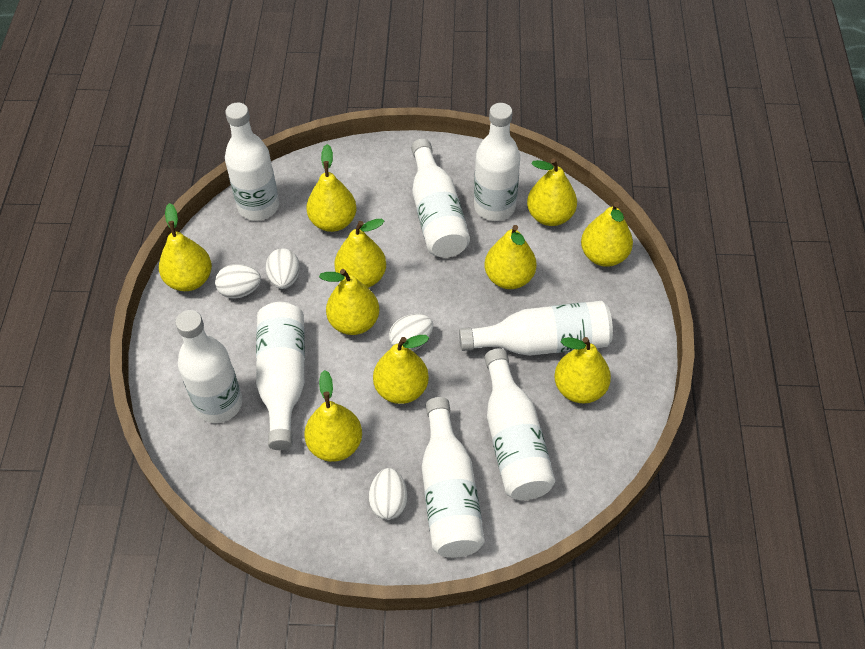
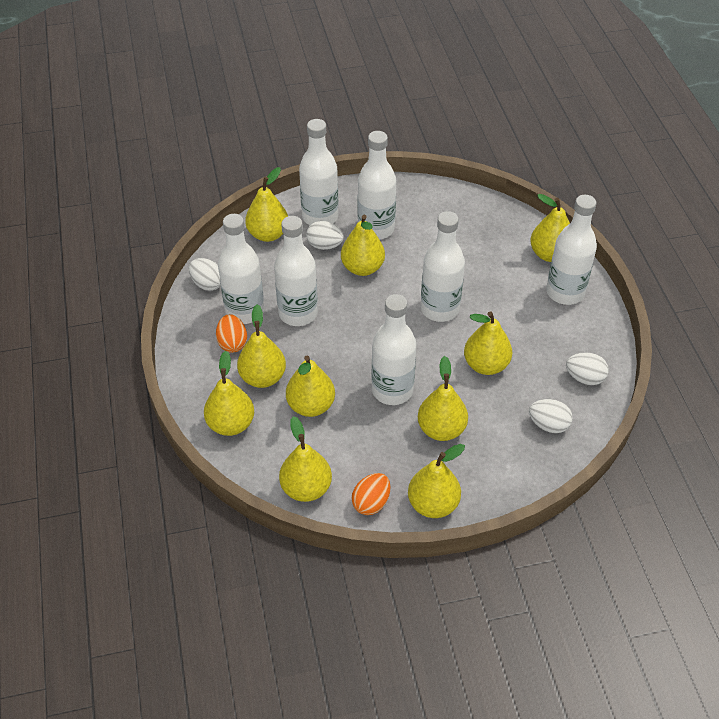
orange egg: 0 -> 2
white bottle: 8 -> 7

